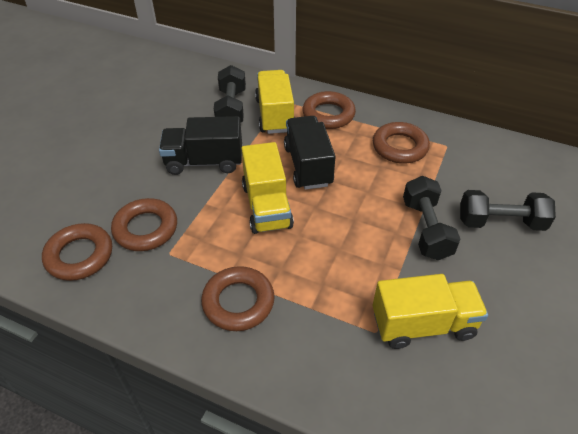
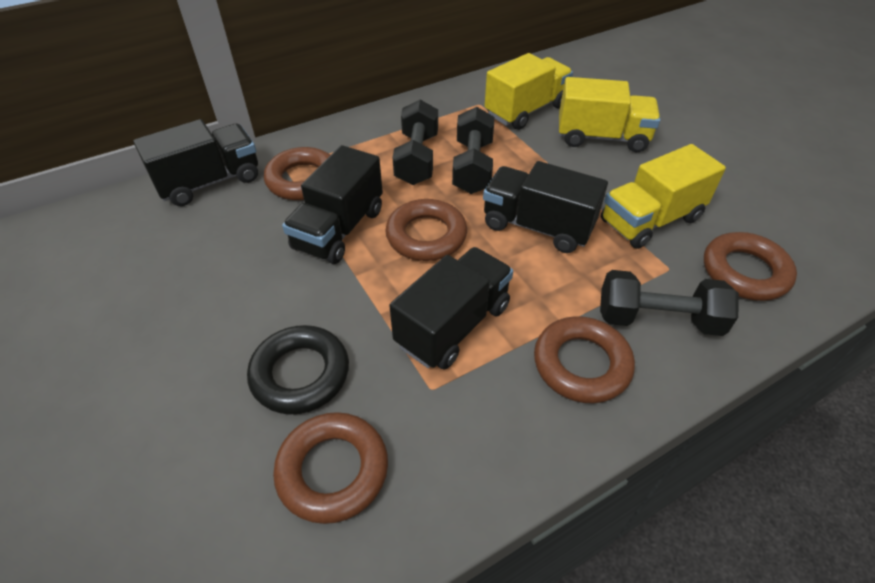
black ring: 0 -> 1
black truck: 2 -> 4

